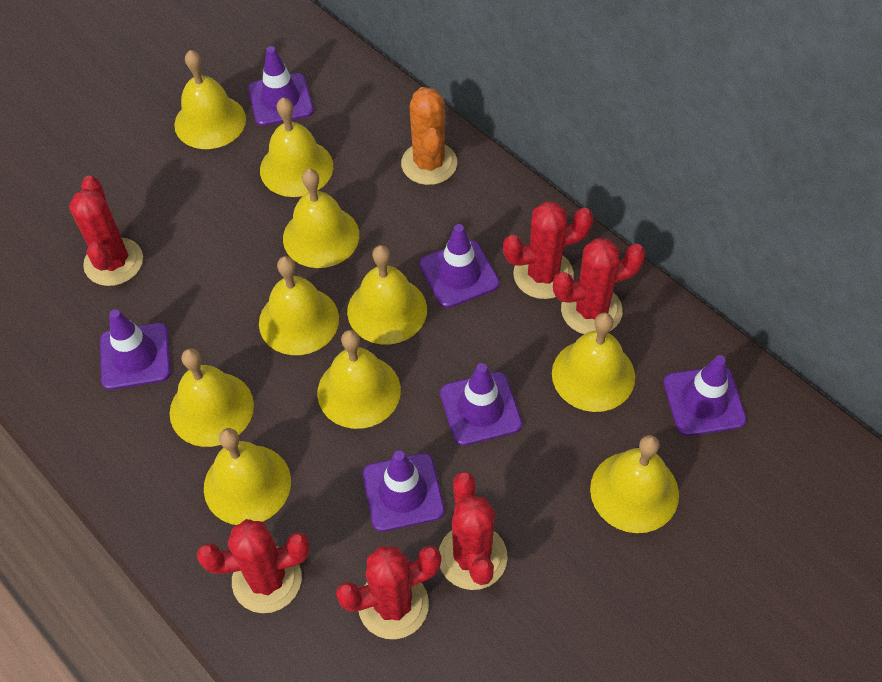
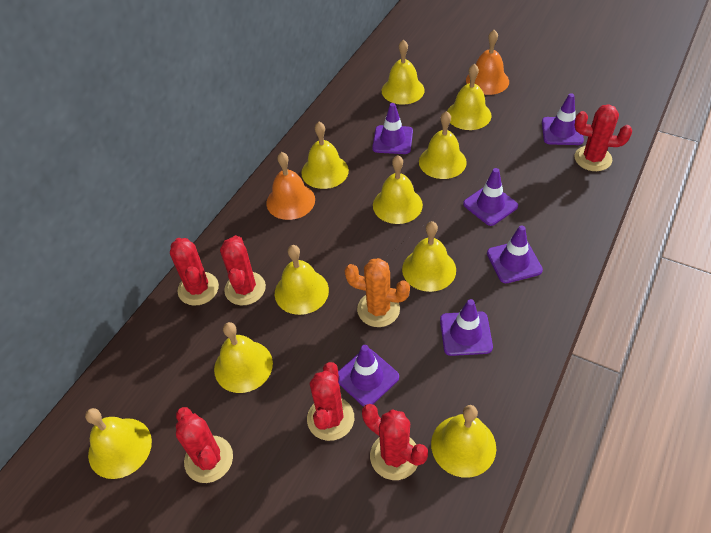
orange bell: 0 -> 2

